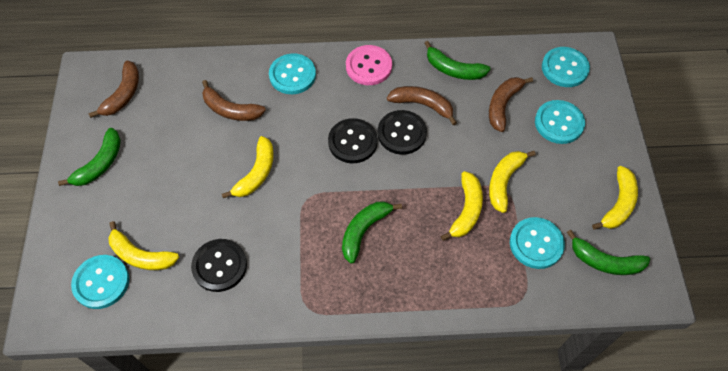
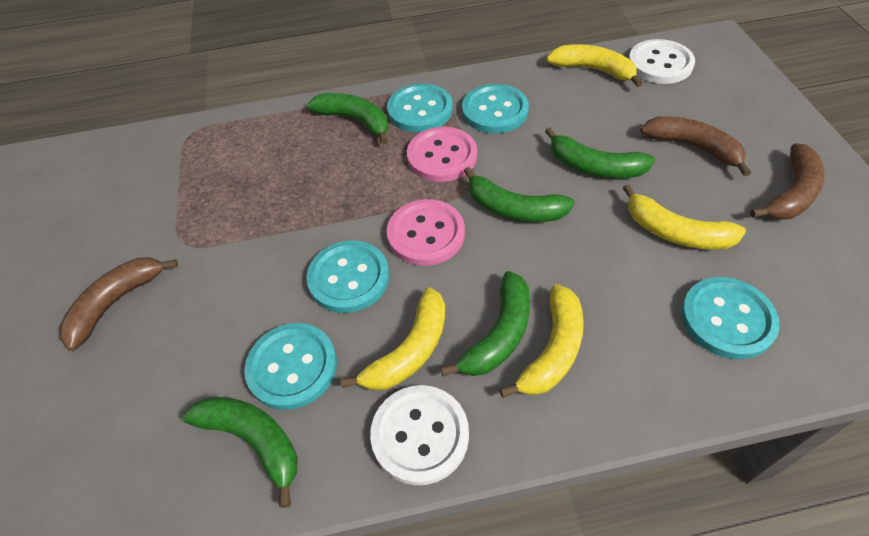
black button: 3 -> 0
brown banana: 4 -> 3
green banana: 4 -> 5
pink button: 1 -> 2
white button: 0 -> 2
yellow banana: 5 -> 4

